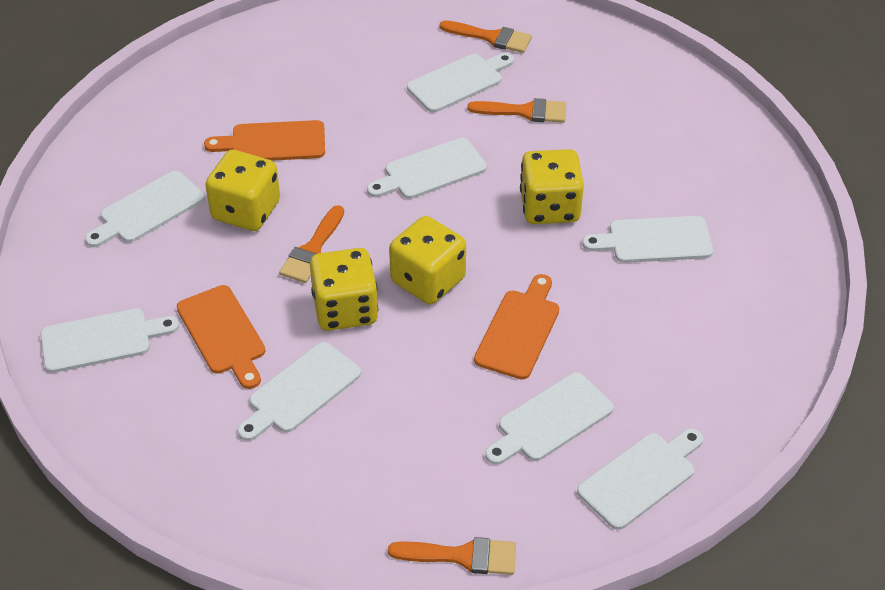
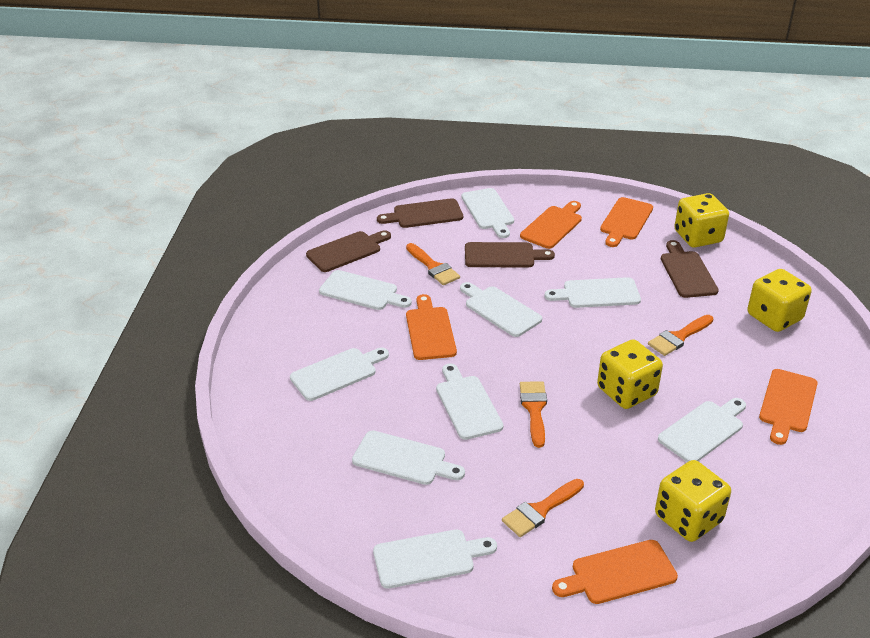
brown cutting board: 0 -> 4
orange cutting board: 3 -> 5
white cutting board: 8 -> 9

